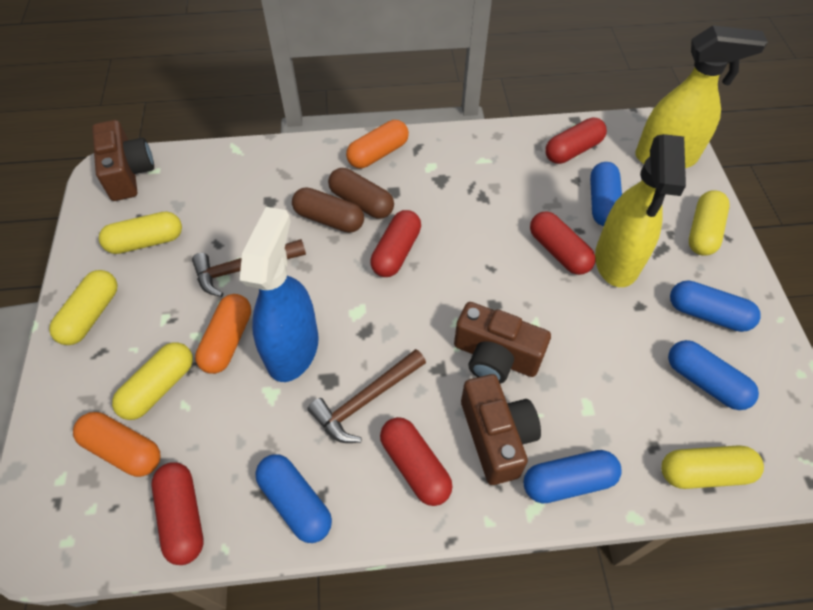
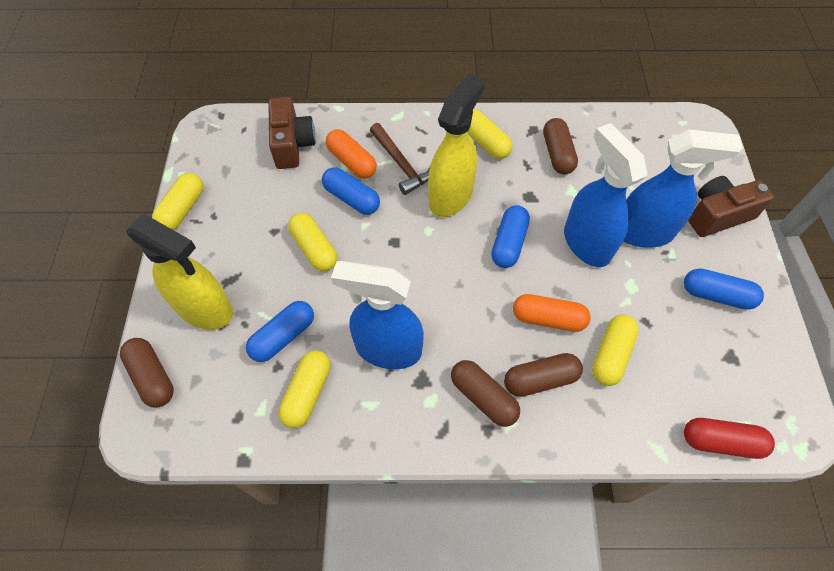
blue capsule: 5 -> 4
blue spray bottle: 1 -> 3
brown camera: 3 -> 2
brown capsule: 2 -> 4
brown hammer: 2 -> 1
orange capsule: 3 -> 2
red capsule: 5 -> 1

